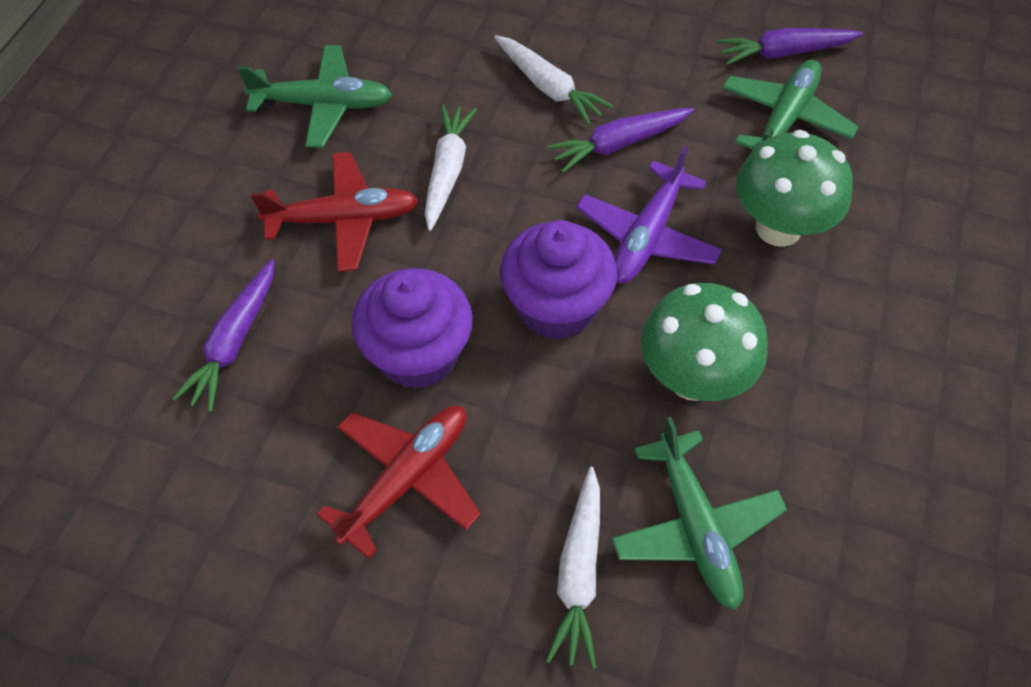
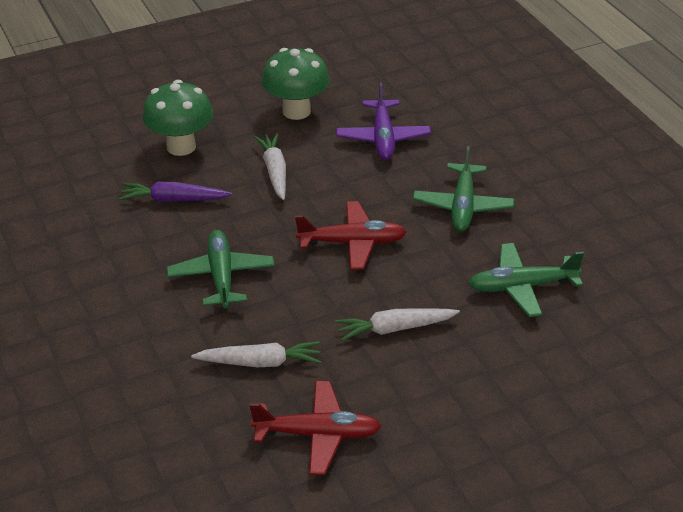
purple carrot: 3 -> 1
purple cupcake: 2 -> 0

